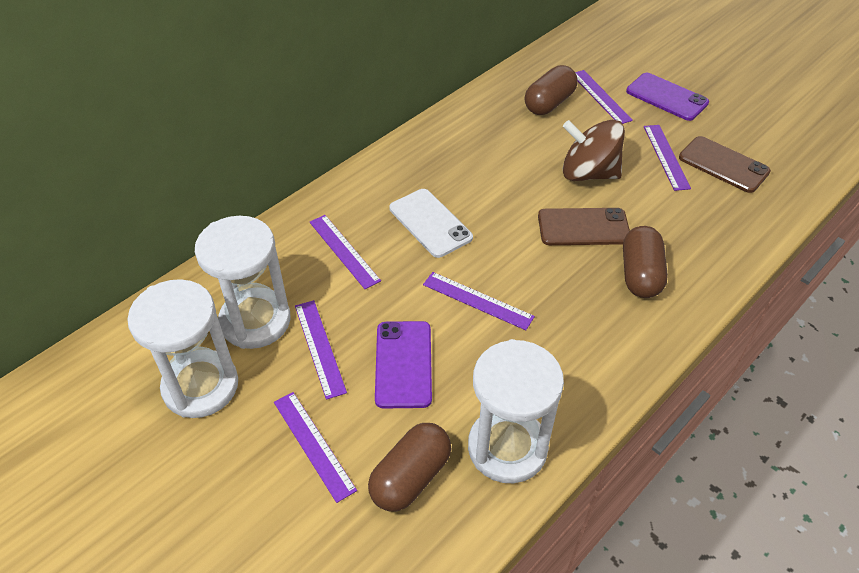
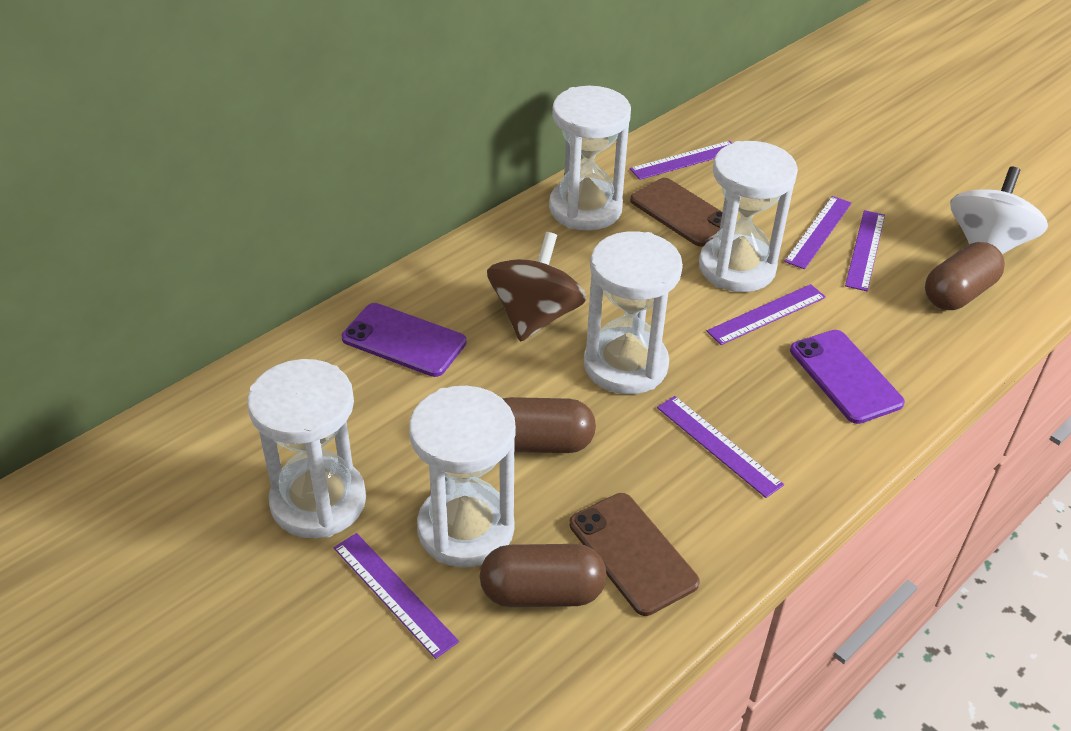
white hourglass: 3 -> 5
white phone: 1 -> 0
white spinning top: 0 -> 1

